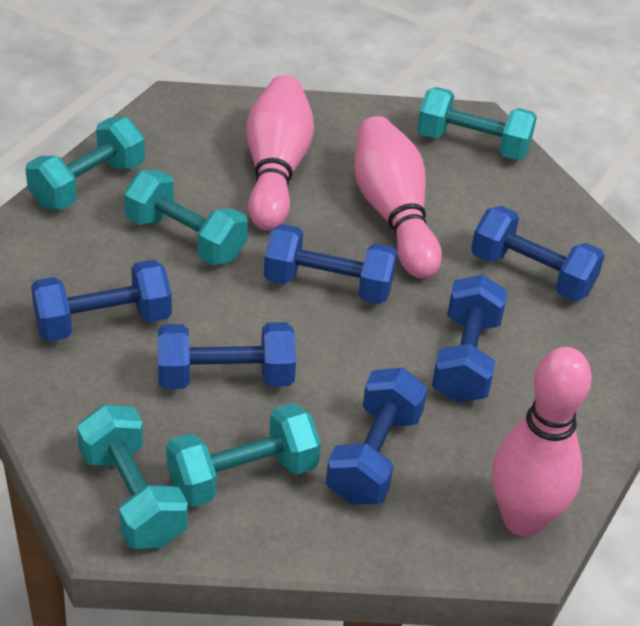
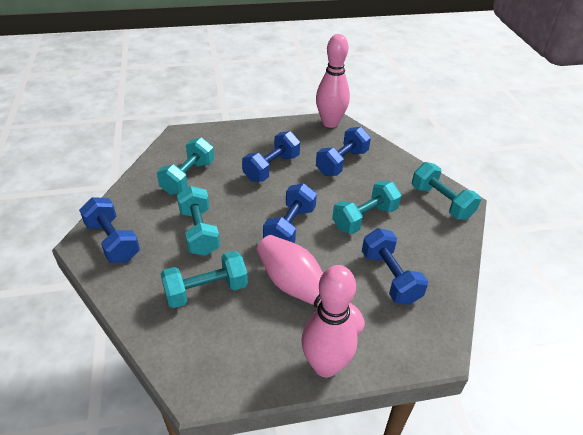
blue dumbbell: 6 -> 5

